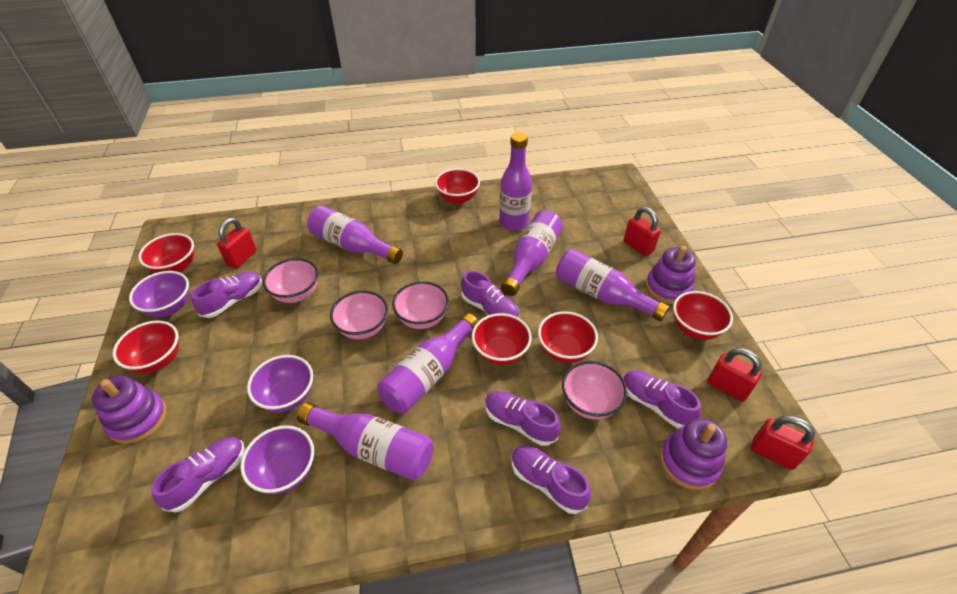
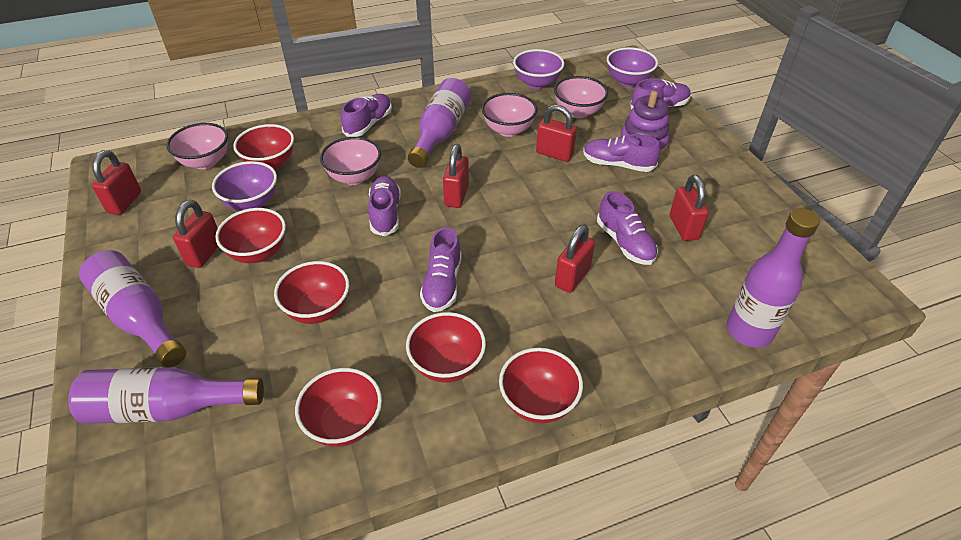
purple bottle: 6 -> 4
purple stacking toy: 3 -> 1
red padlock: 4 -> 6

